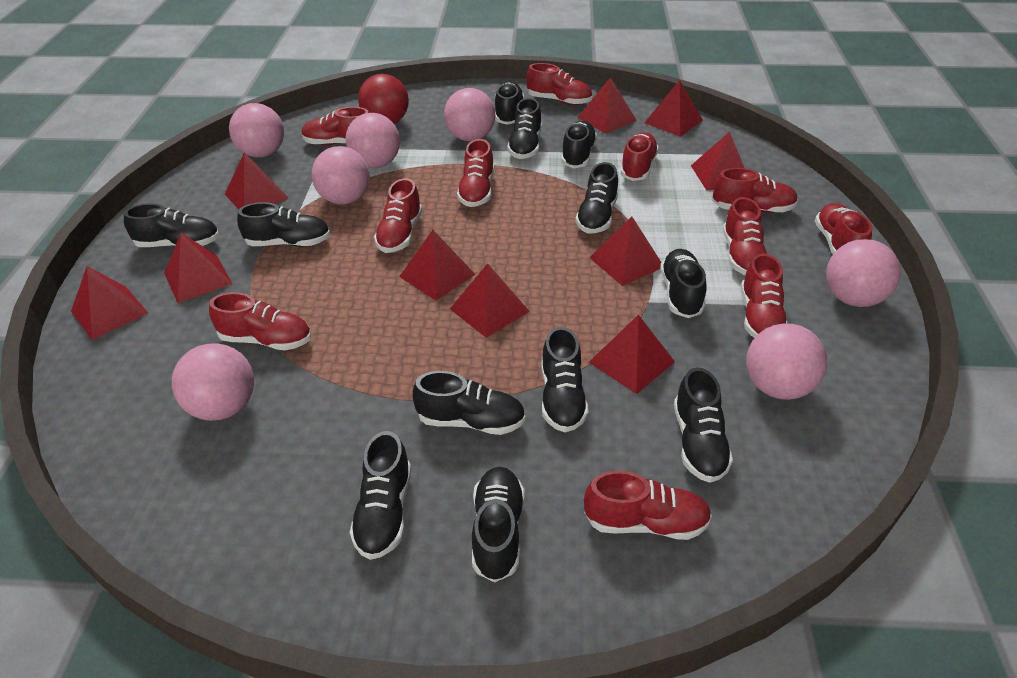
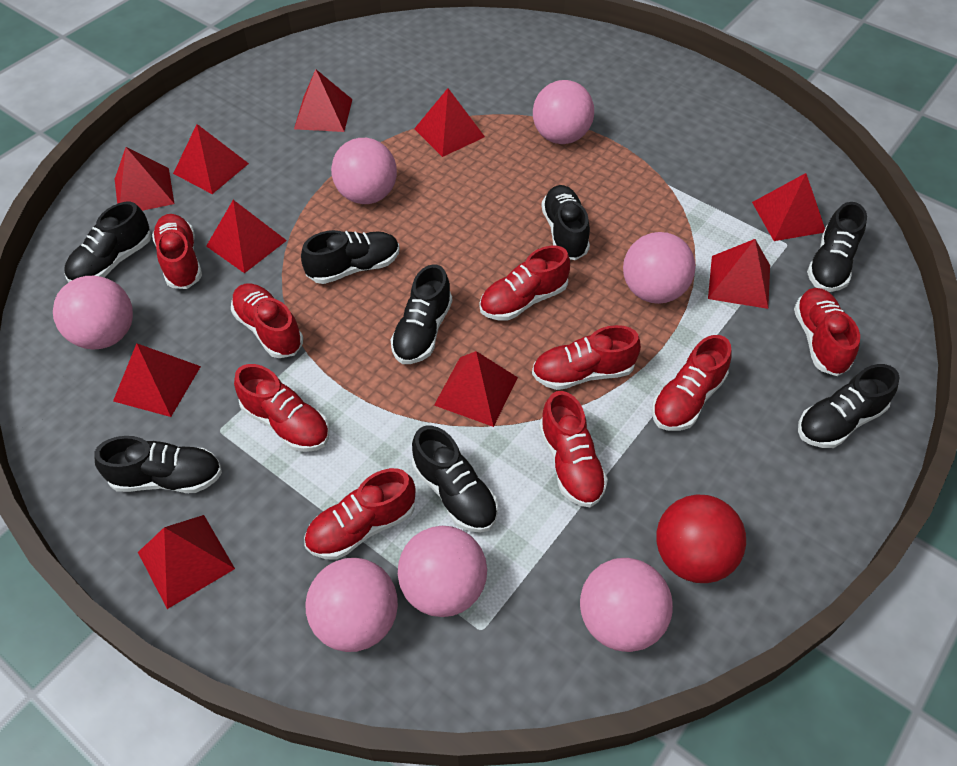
black shoe: 12 -> 8
red shoe: 11 -> 9

